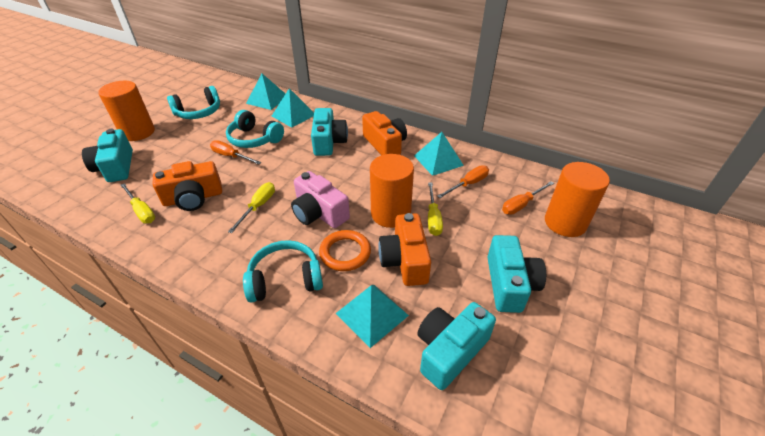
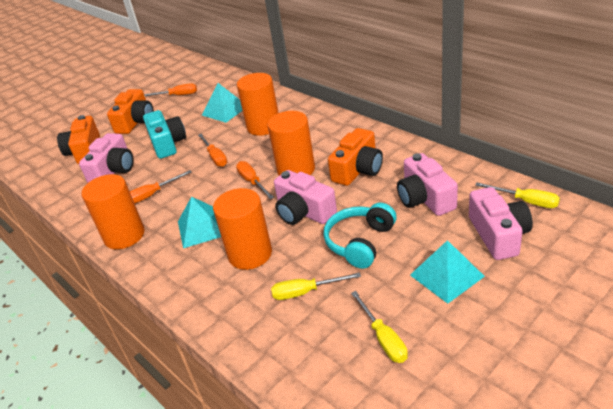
orange cylinder: 3 -> 4
orange ring: 1 -> 0
orange screwdriver: 3 -> 4
pink camera: 1 -> 4
turquoise camera: 4 -> 1
turquoise headphones: 3 -> 1
turquoise pyramid: 4 -> 3

